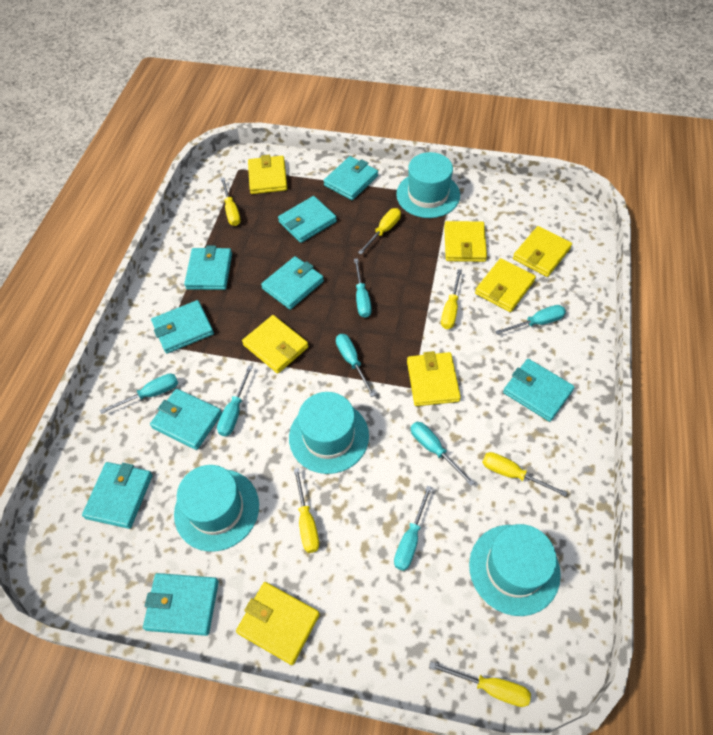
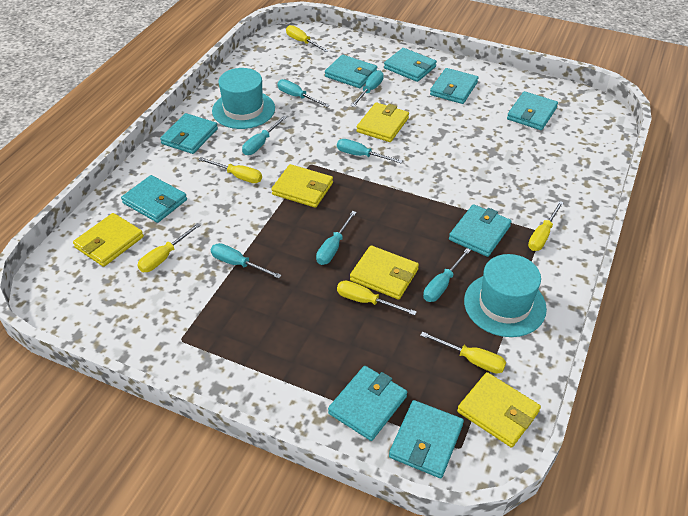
turquoise hat: 4 -> 2
yellow wallet: 7 -> 5

